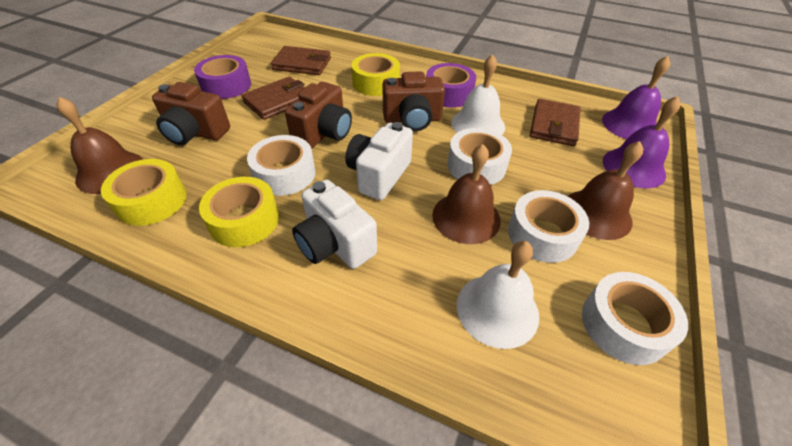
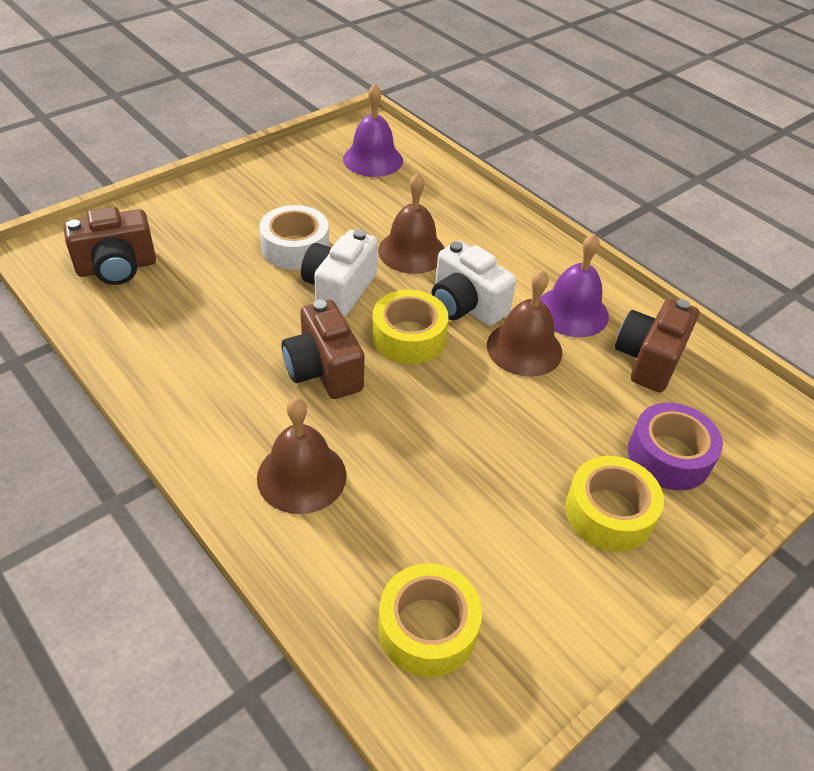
brown wallet: 3 -> 0
purple tape: 2 -> 1
white bell: 2 -> 0
white tape: 4 -> 1

